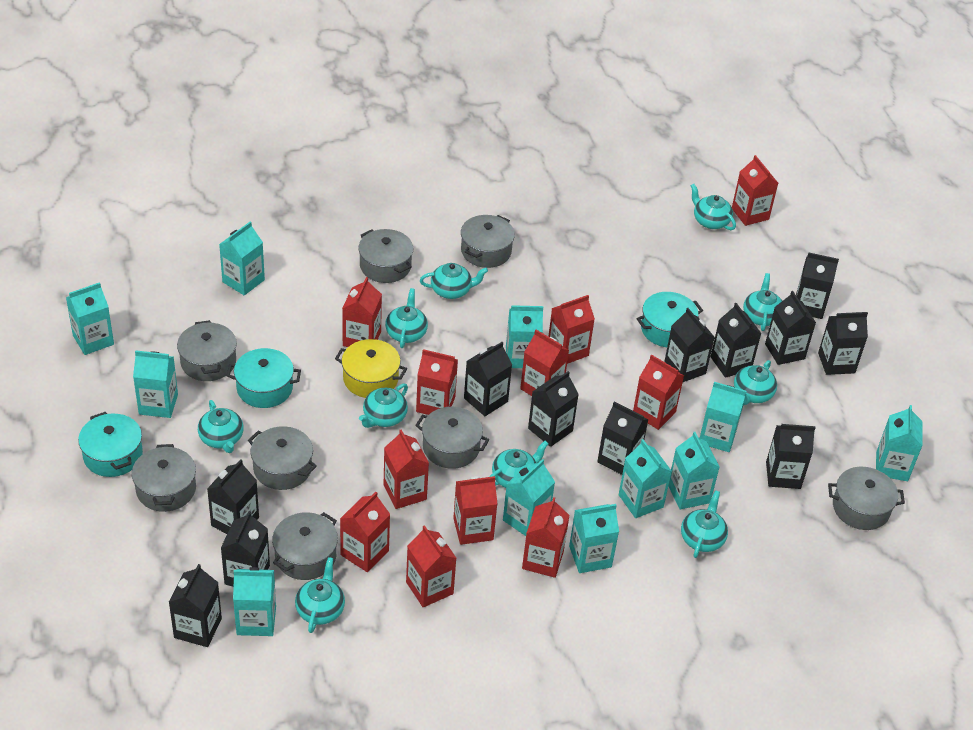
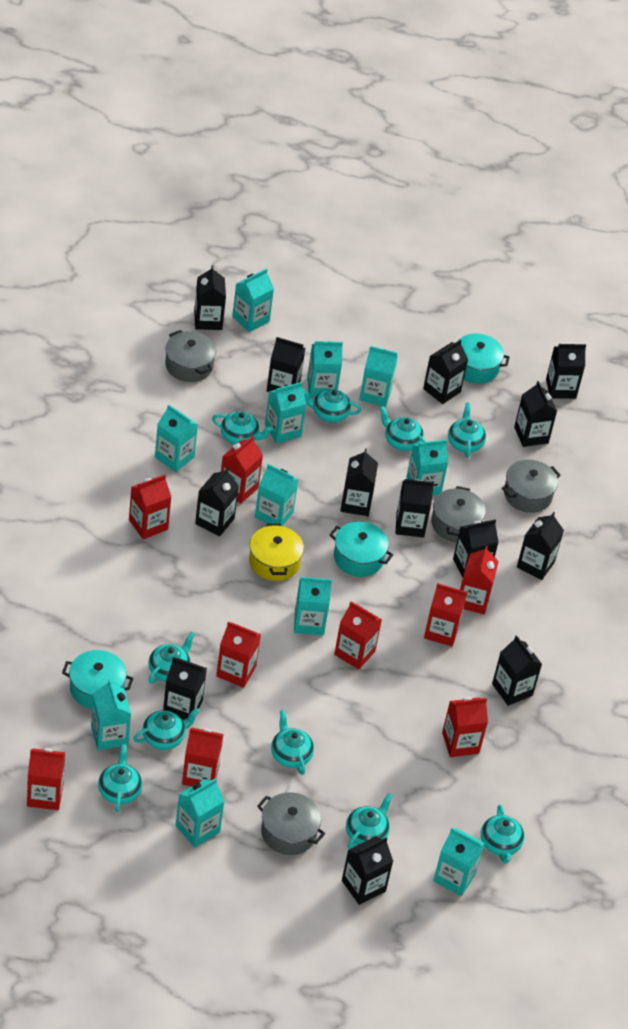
black carton: 12 -> 13
grey pot: 8 -> 4
red carton: 11 -> 9

